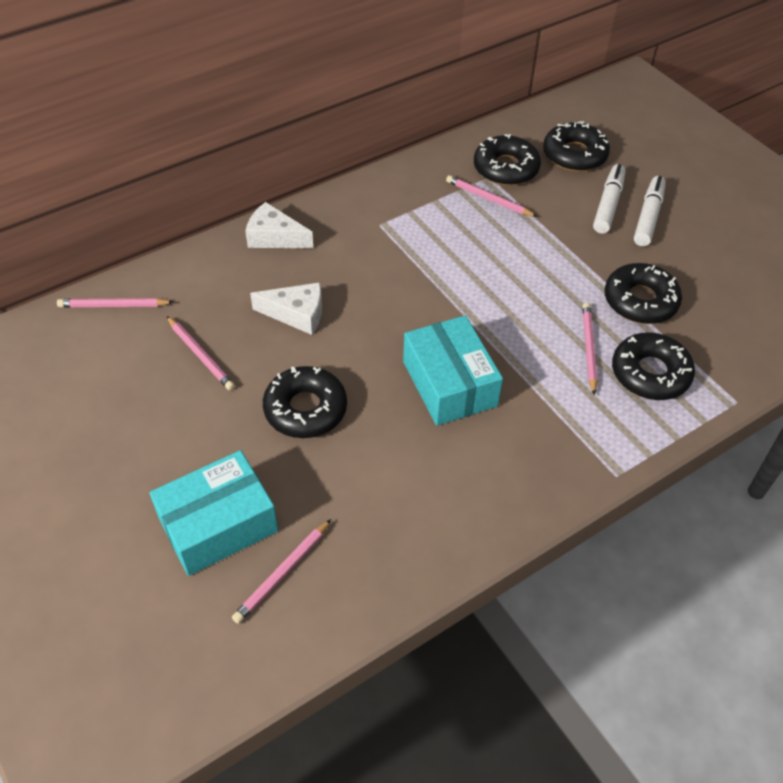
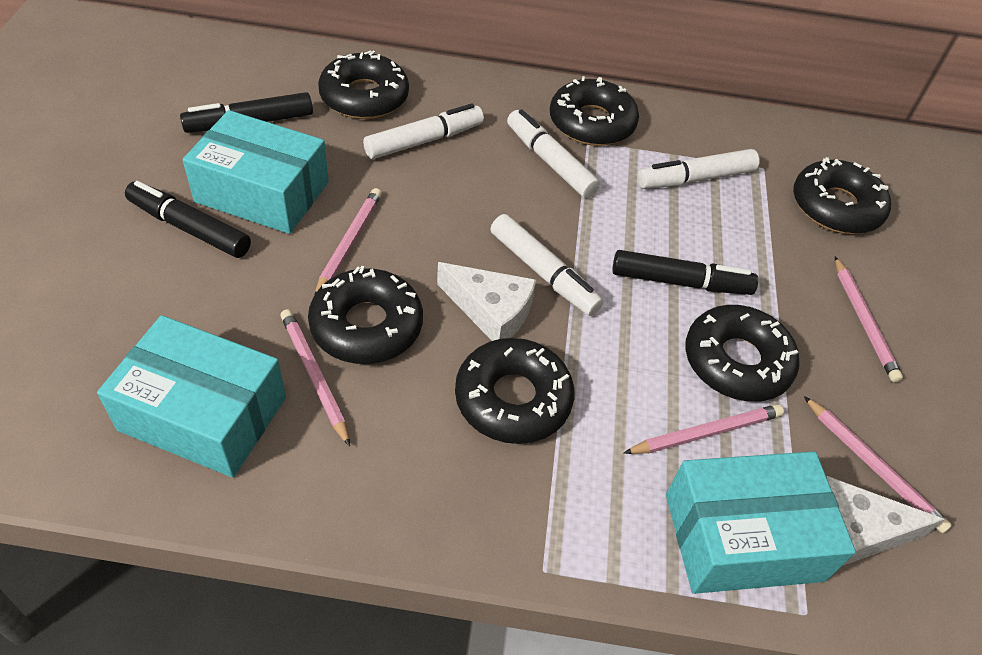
black donut: 5 -> 6
black marker: 0 -> 3
turquoise box: 2 -> 3
white marker: 2 -> 4

